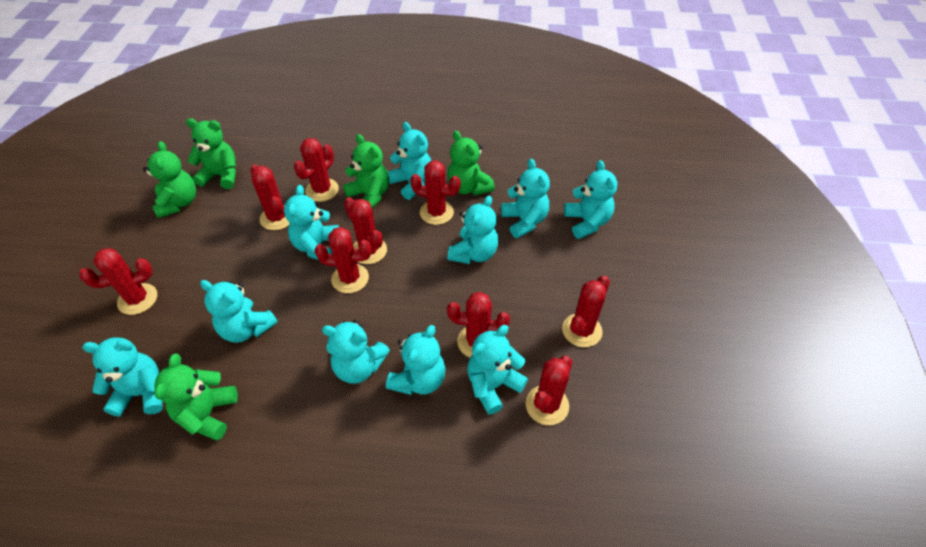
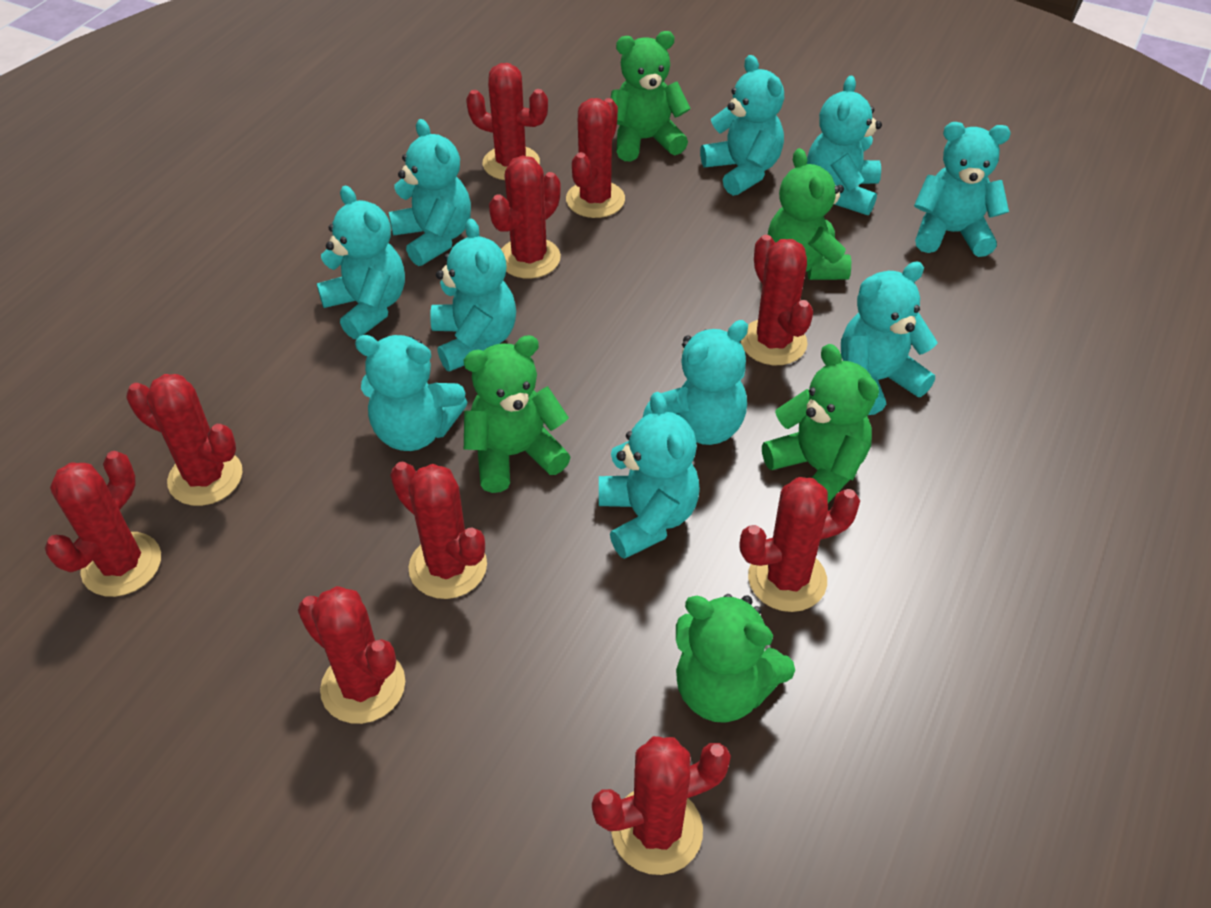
red cactus: 9 -> 10

